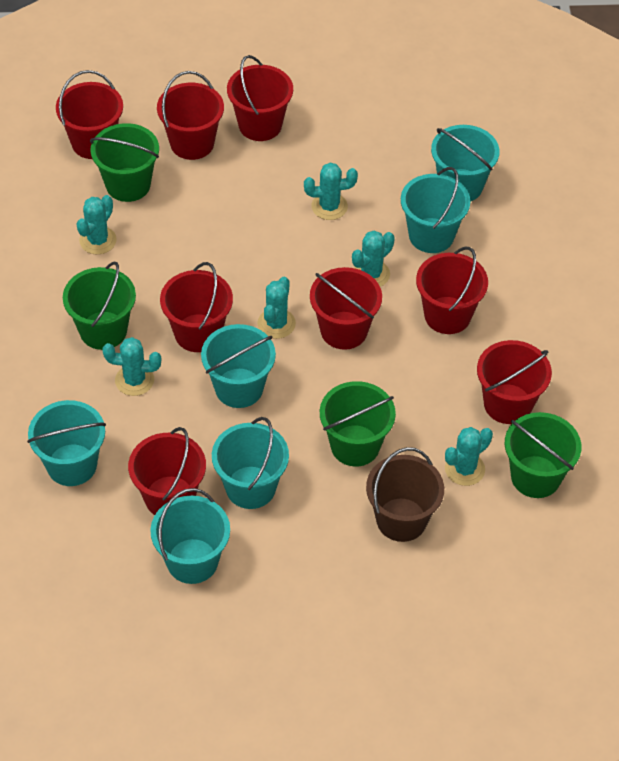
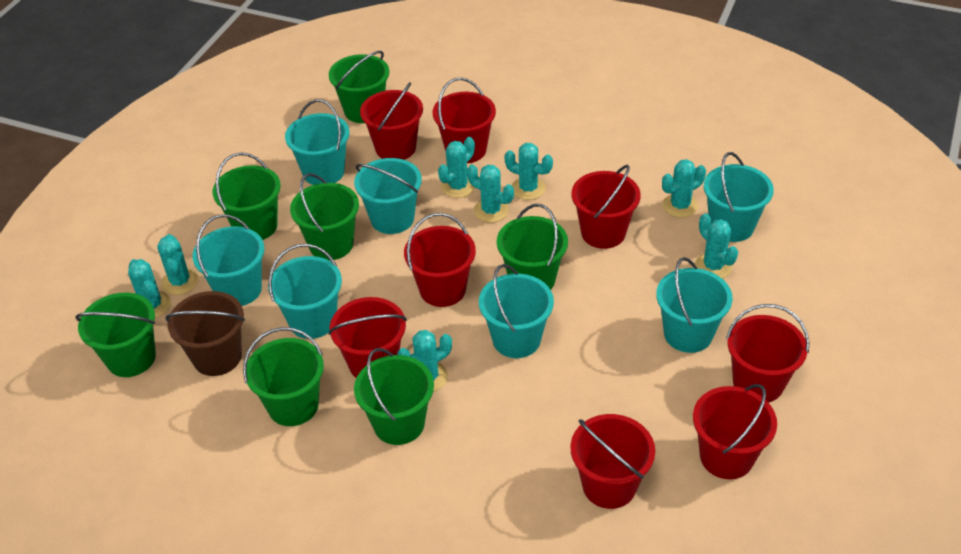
green bucket: 4 -> 7
turquoise bucket: 6 -> 7
turquoise cactus: 6 -> 8

